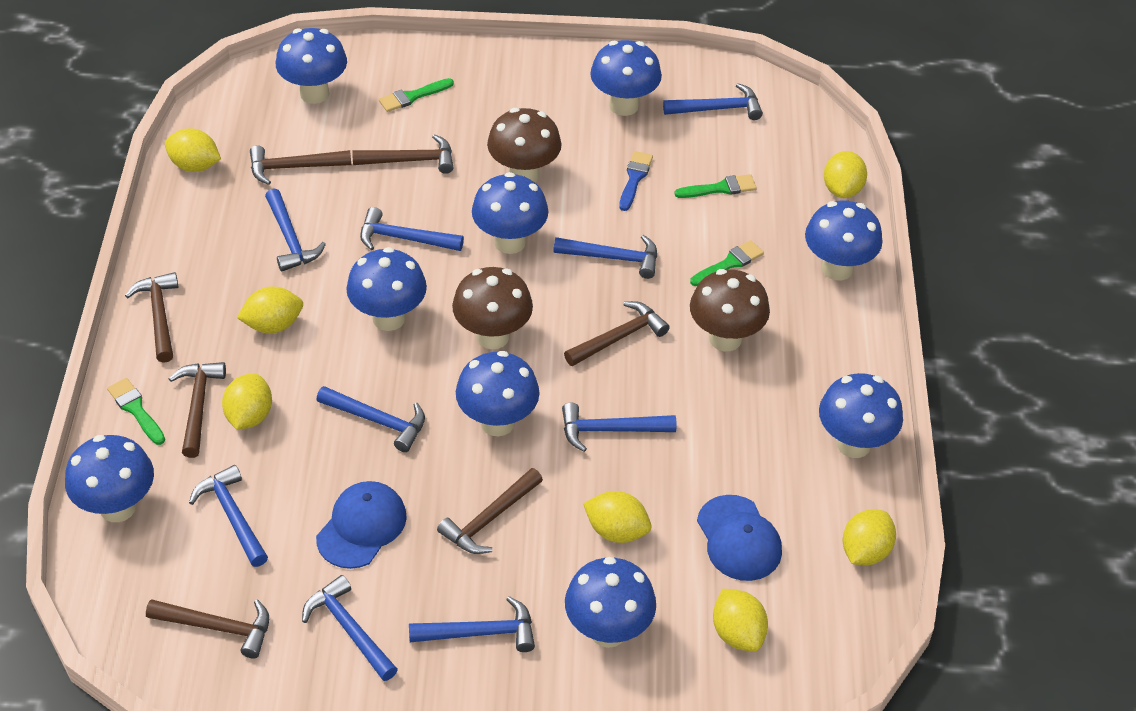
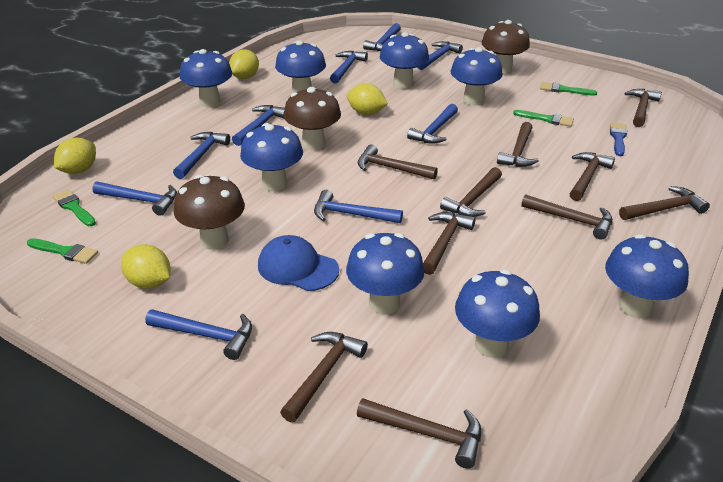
blue cap: 2 -> 1
blue mushroom: 9 -> 8
brown hammer: 7 -> 10
yellow lemon: 7 -> 4

